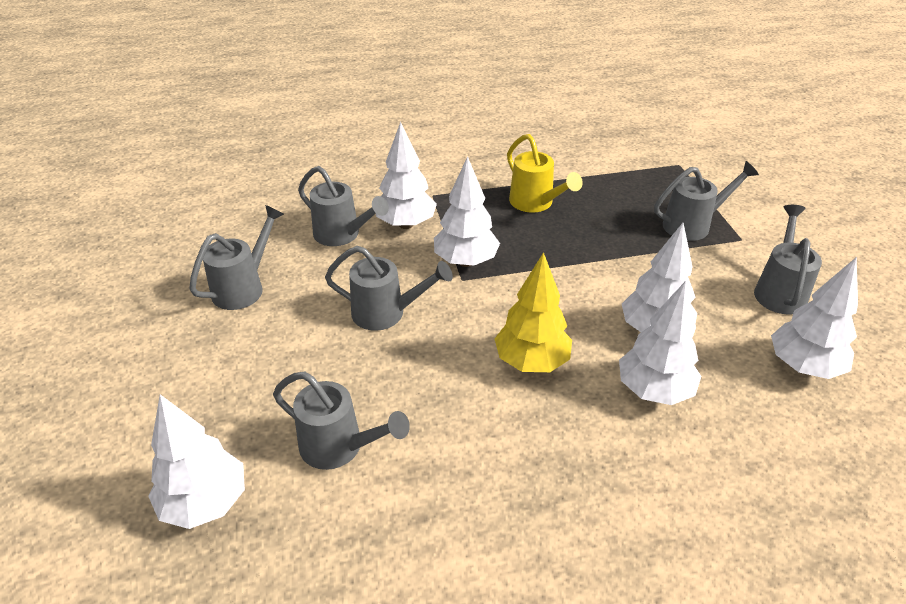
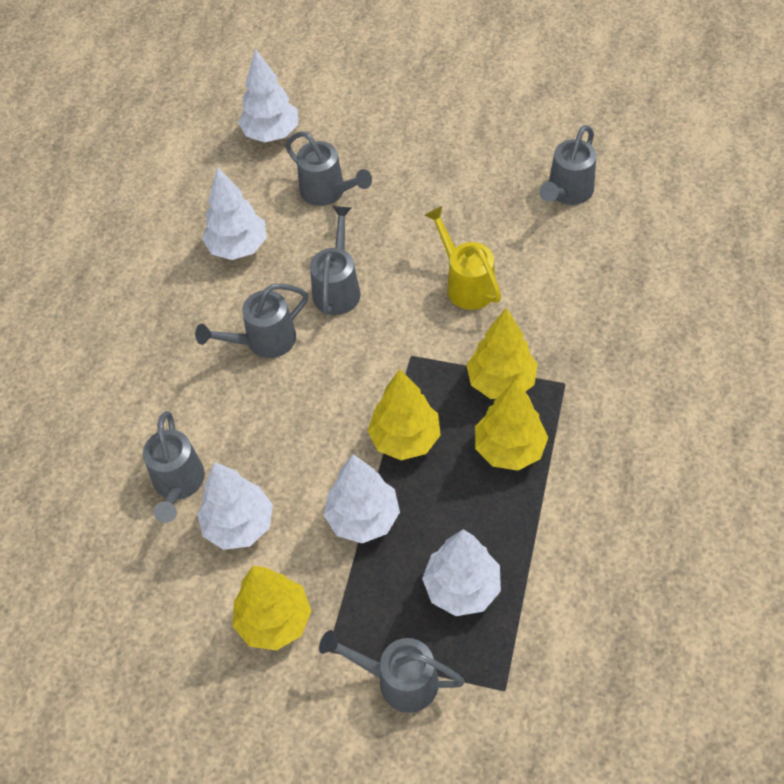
white tree: 6 -> 5
yellow tree: 1 -> 4

